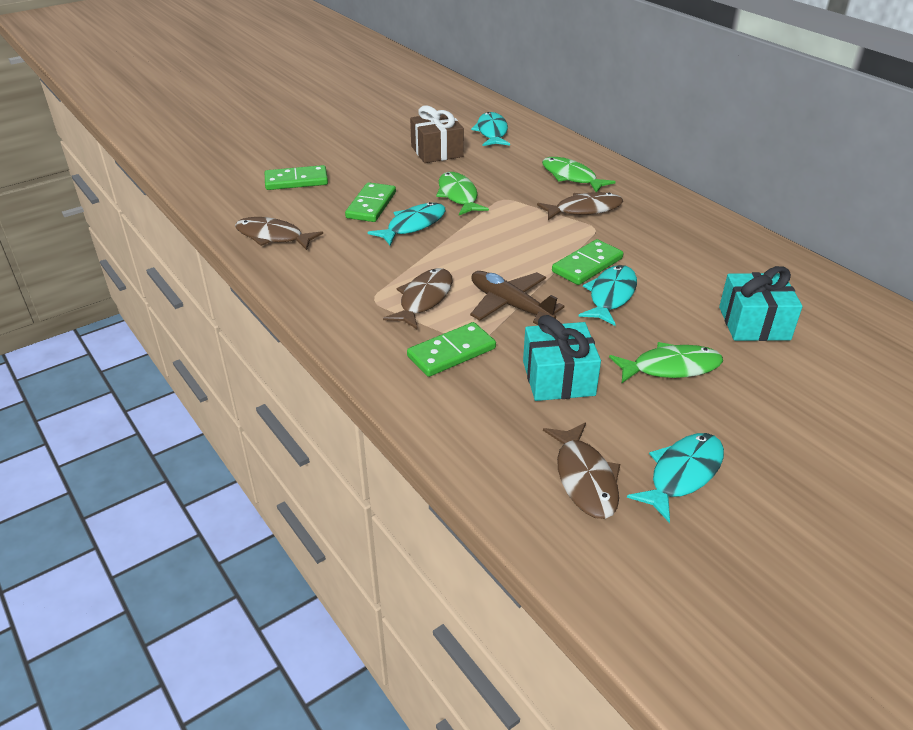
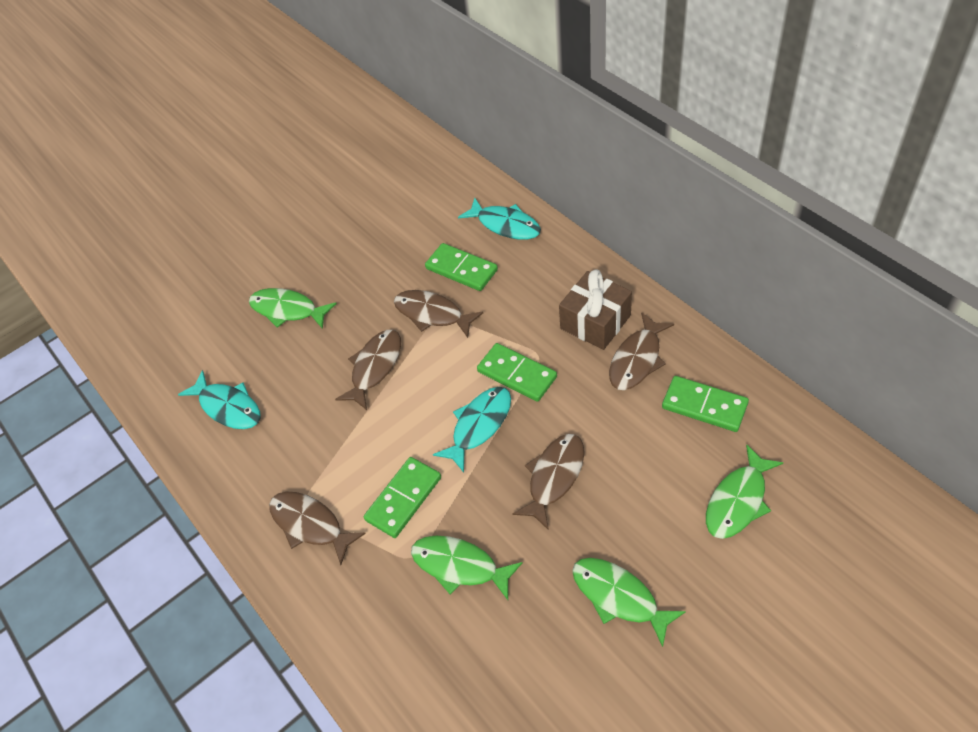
brown fish: 4 -> 5
brown plane: 1 -> 0
green fish: 3 -> 4
turquoise fish: 4 -> 3
turquoise gift: 2 -> 0

